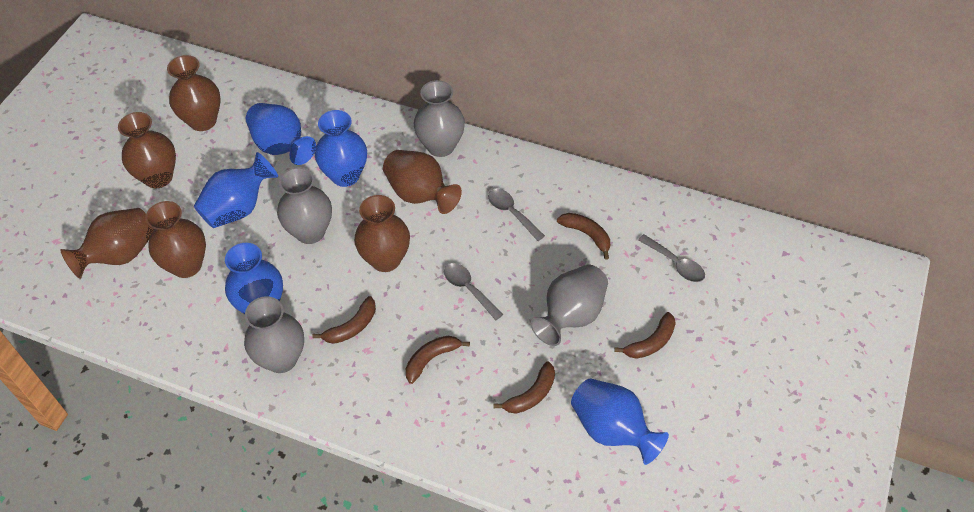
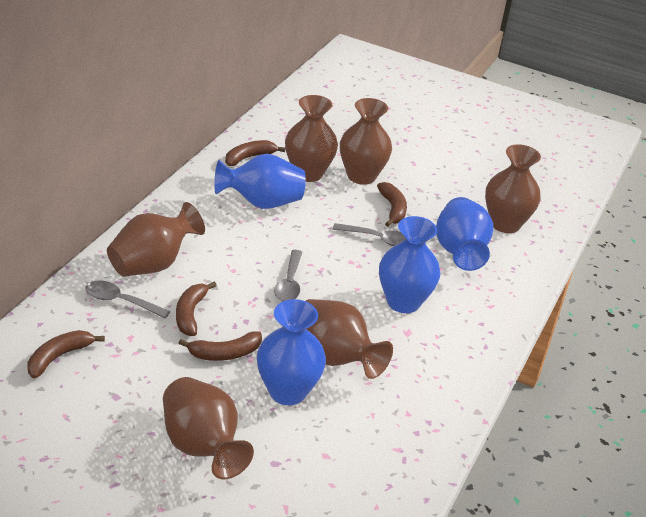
blue vase: 5 -> 4
grey vase: 4 -> 0

